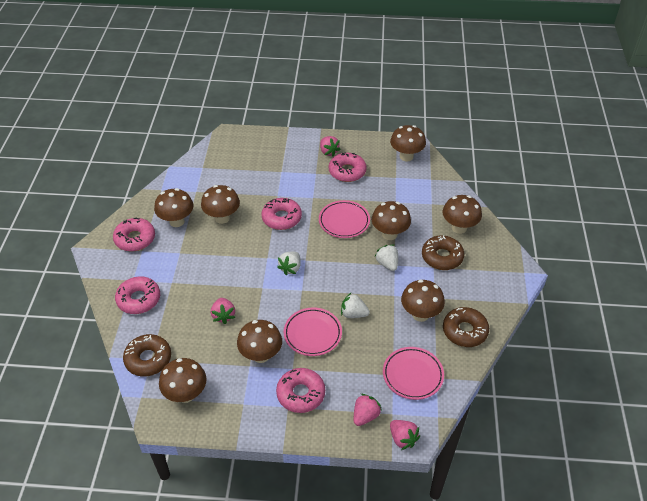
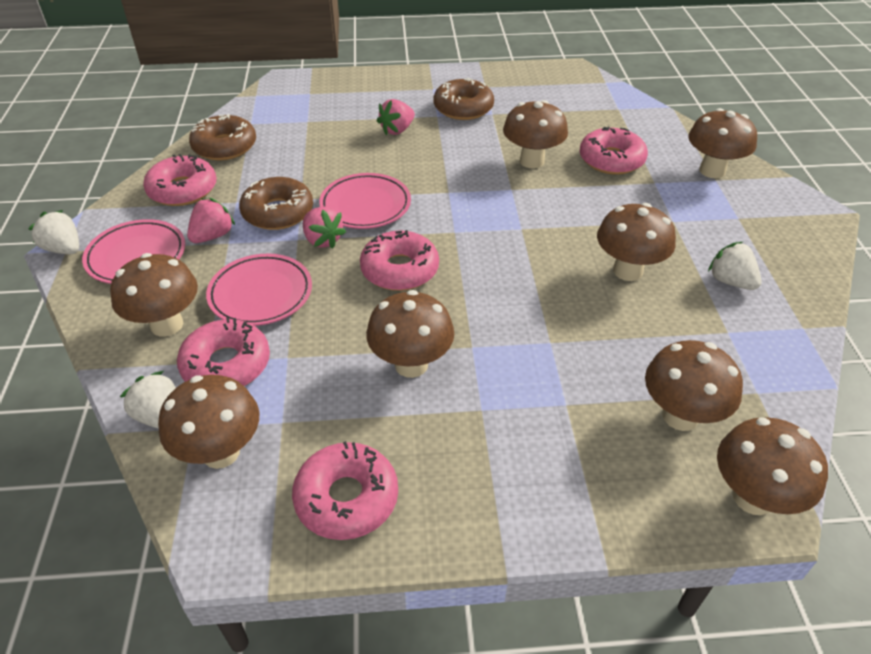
pink strawberry: 4 -> 3

